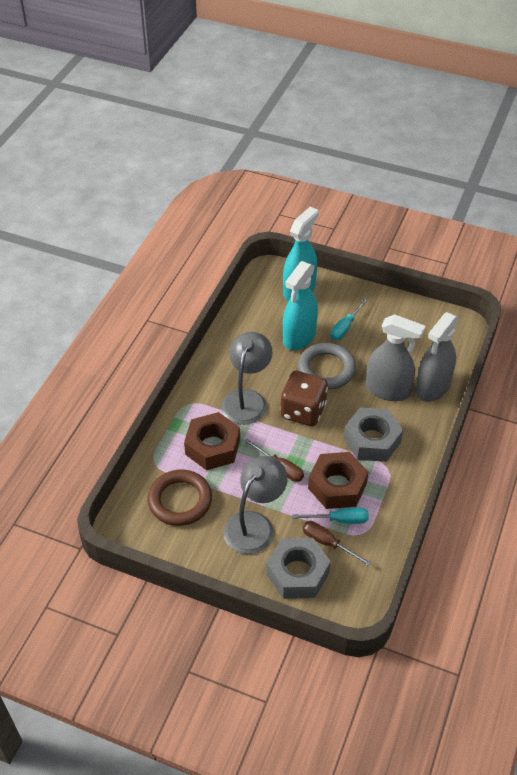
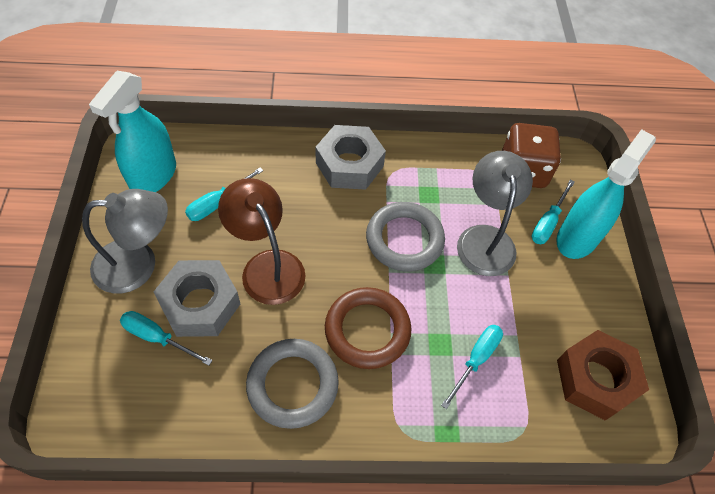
brown lamp: 0 -> 1
brown nut: 2 -> 1
brown screwdriver: 2 -> 0
grey ring: 1 -> 2
grey spray bottle: 2 -> 0
turquoise screwdriver: 2 -> 4

